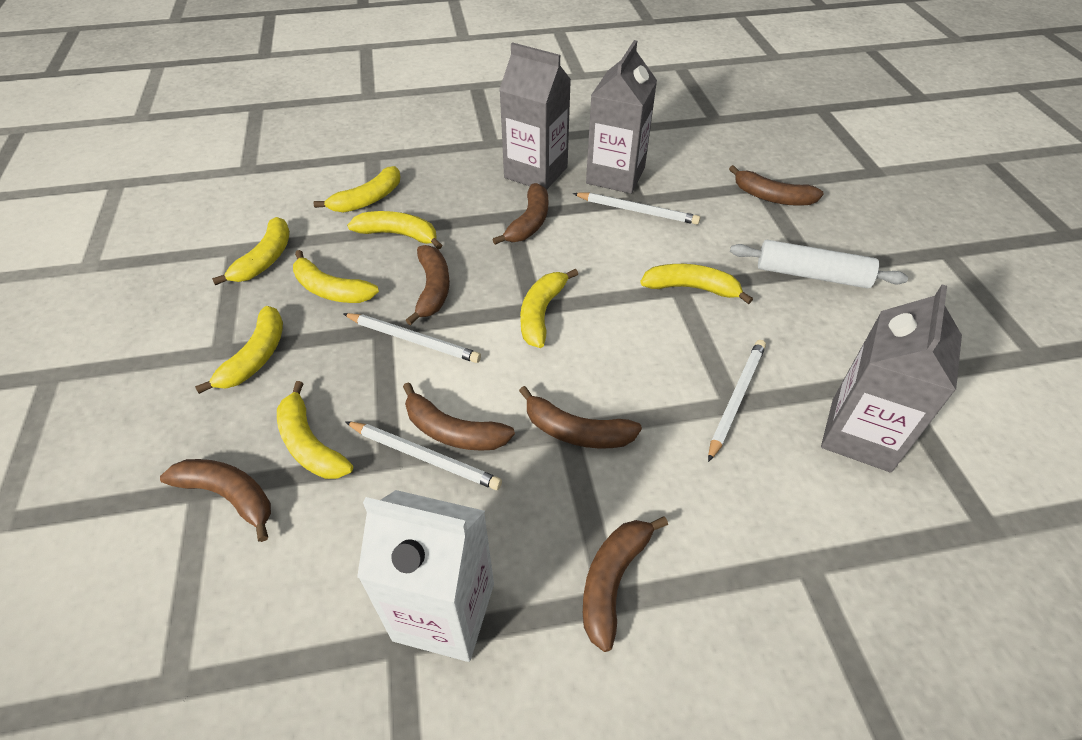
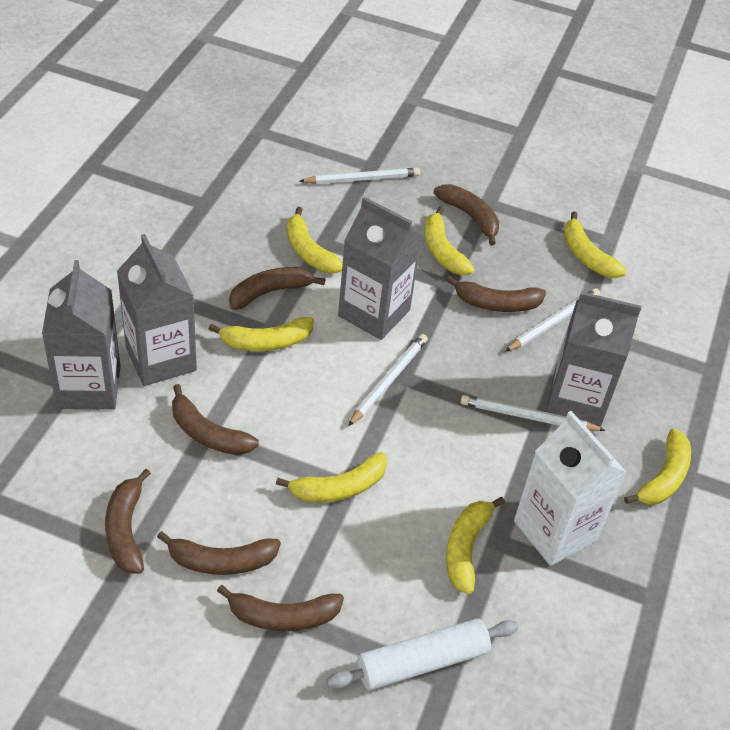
grey carton: 3 -> 4
yellow banana: 8 -> 7

